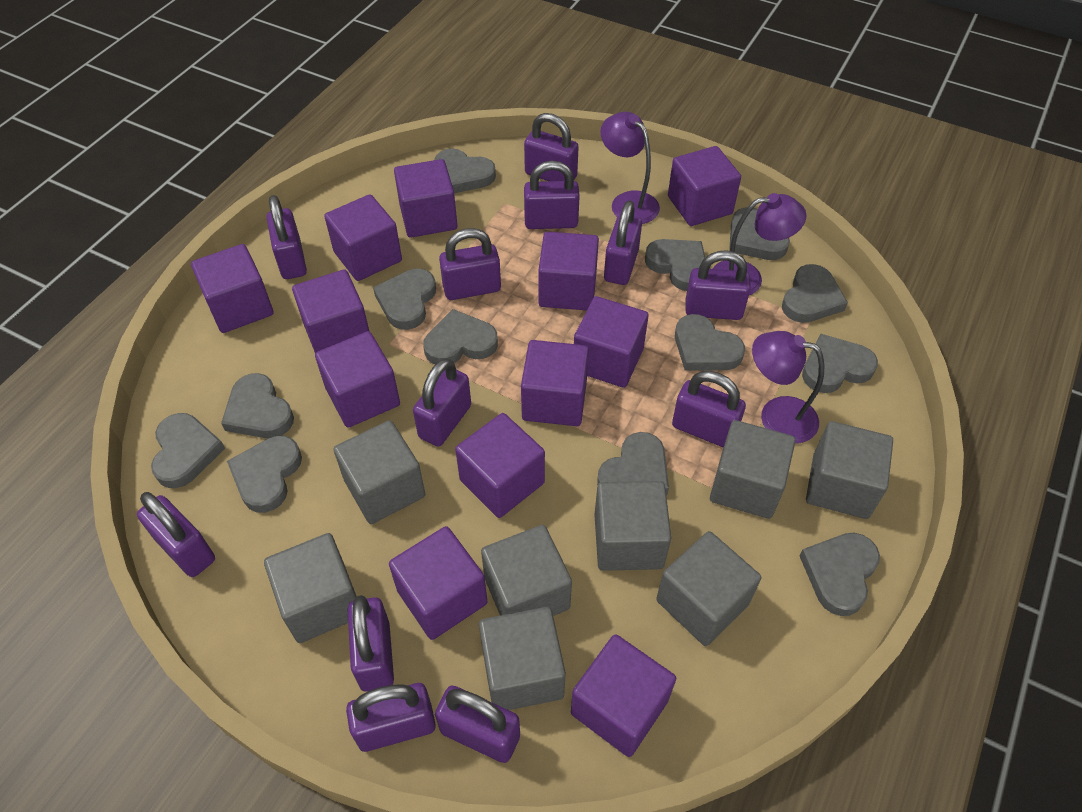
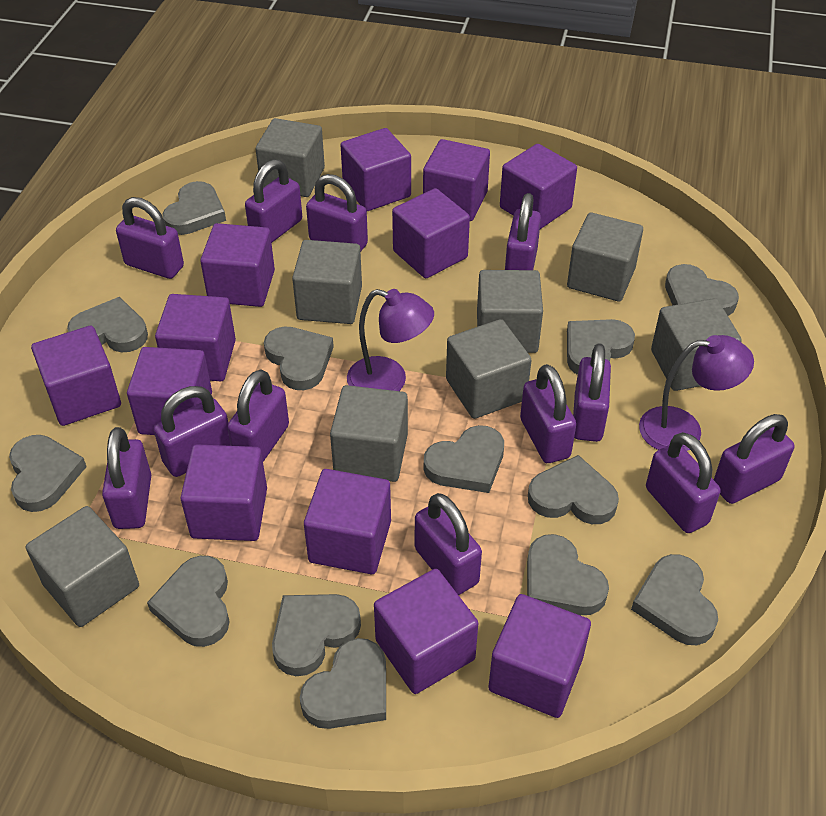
purple lamp: 3 -> 2

